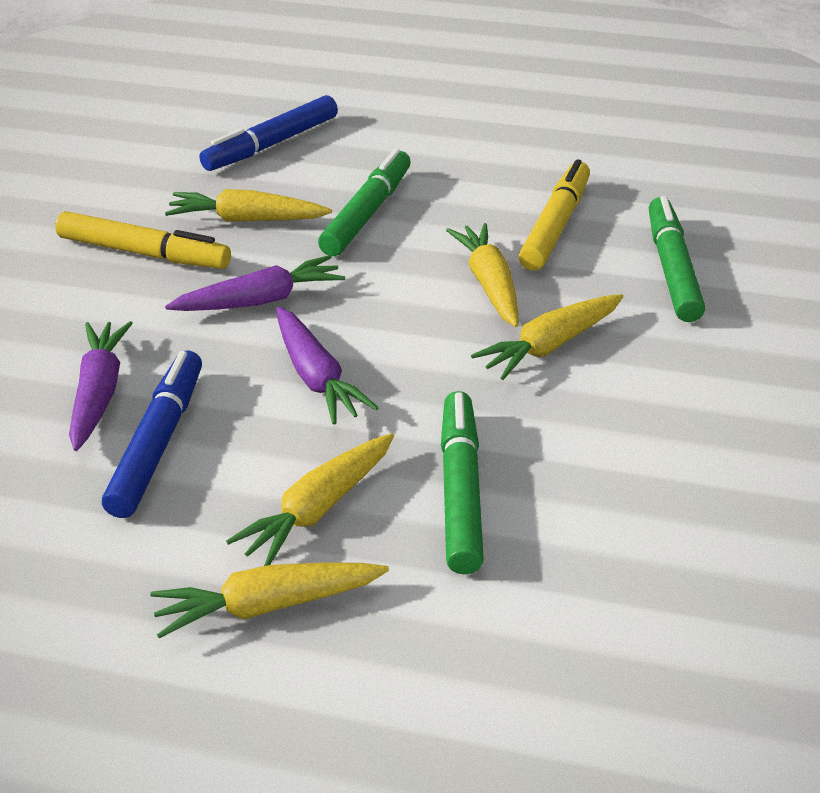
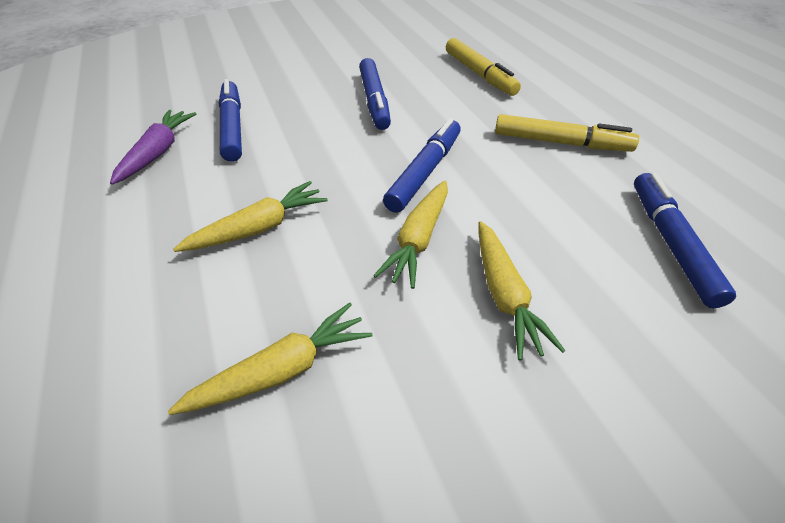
blue marker: 2 -> 4
green marker: 3 -> 0
purple carrot: 3 -> 1
yellow carrot: 5 -> 4

